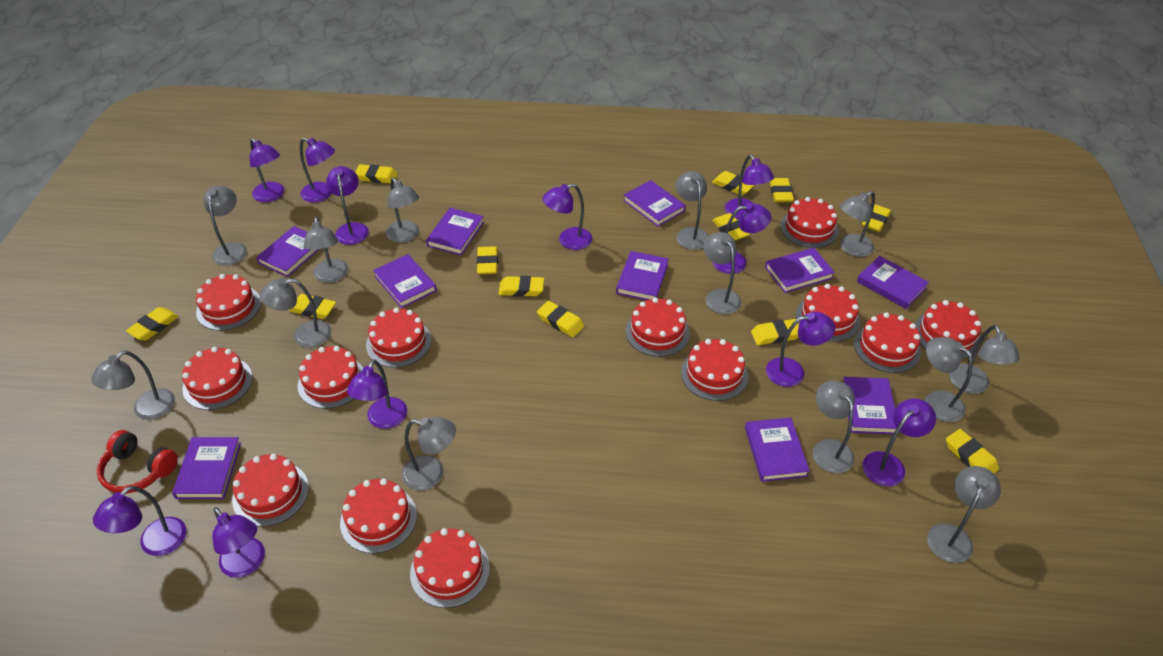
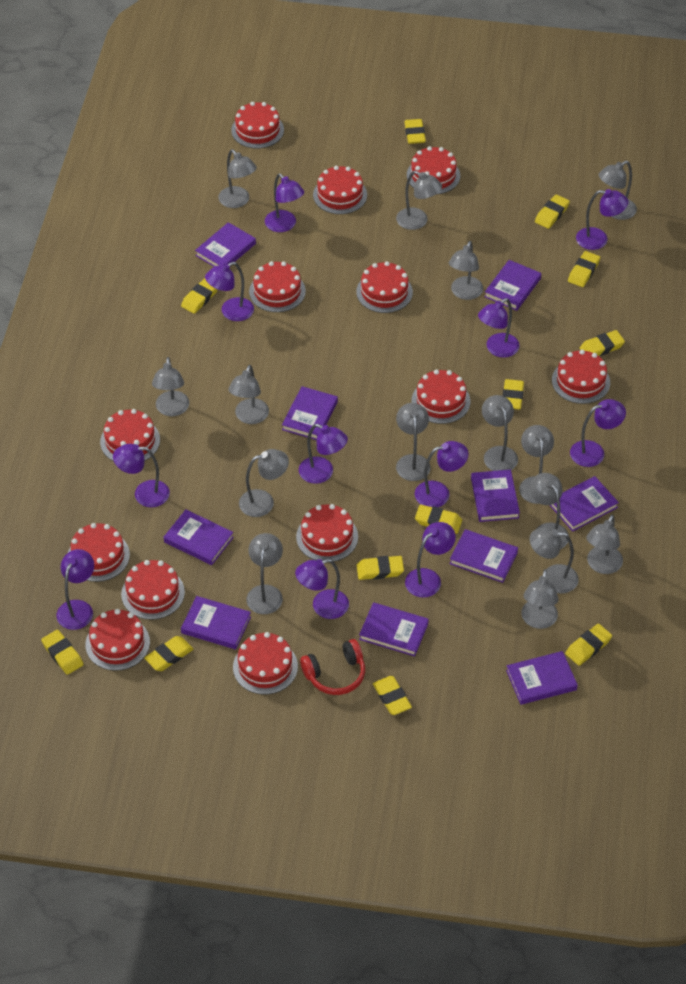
grey lamp: 13 -> 15

